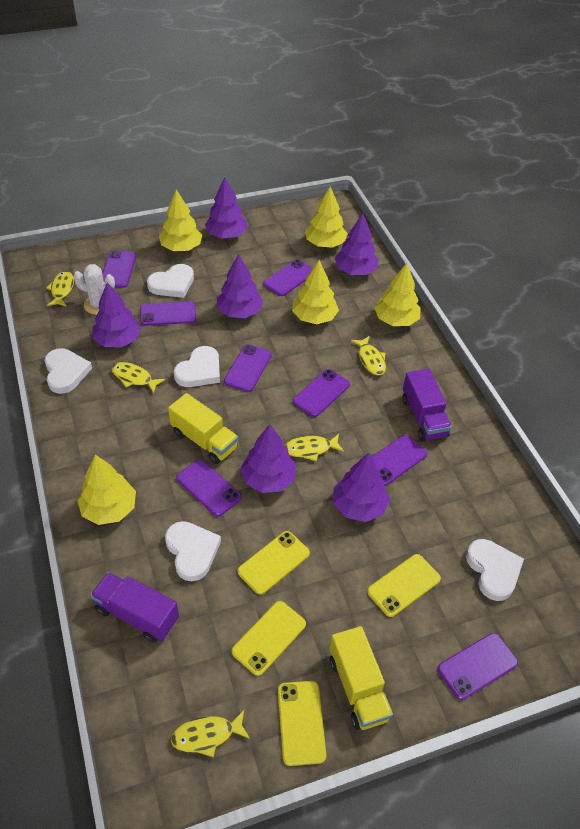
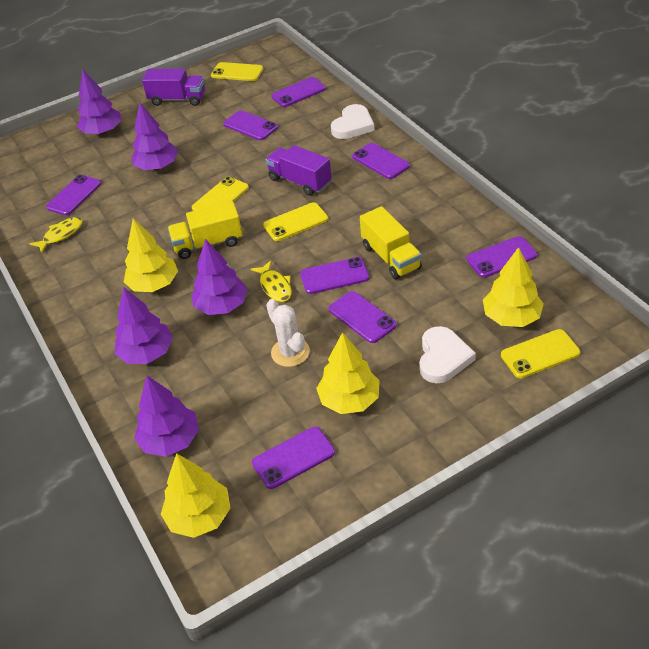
purple tree: 6 -> 5
white heart: 5 -> 2
yellow fish: 5 -> 2
yellow tree: 5 -> 4

